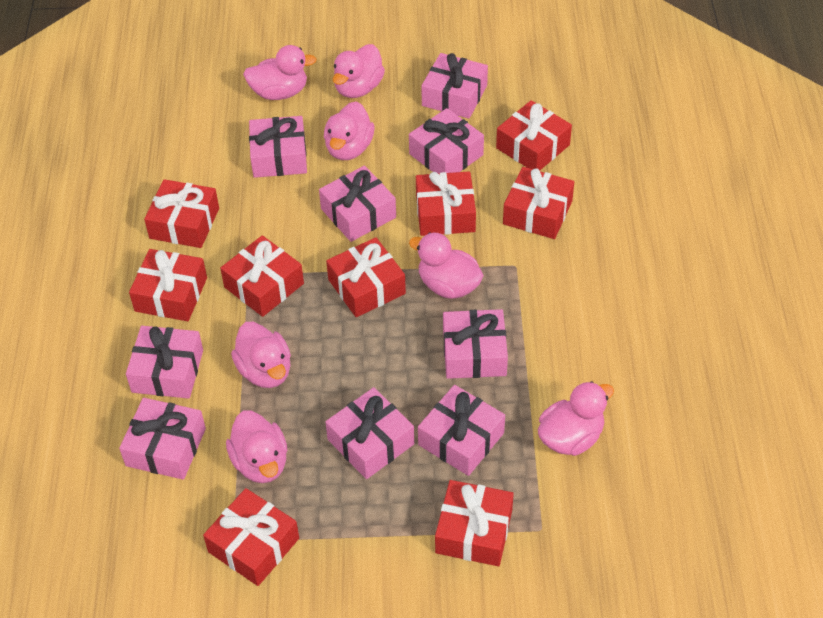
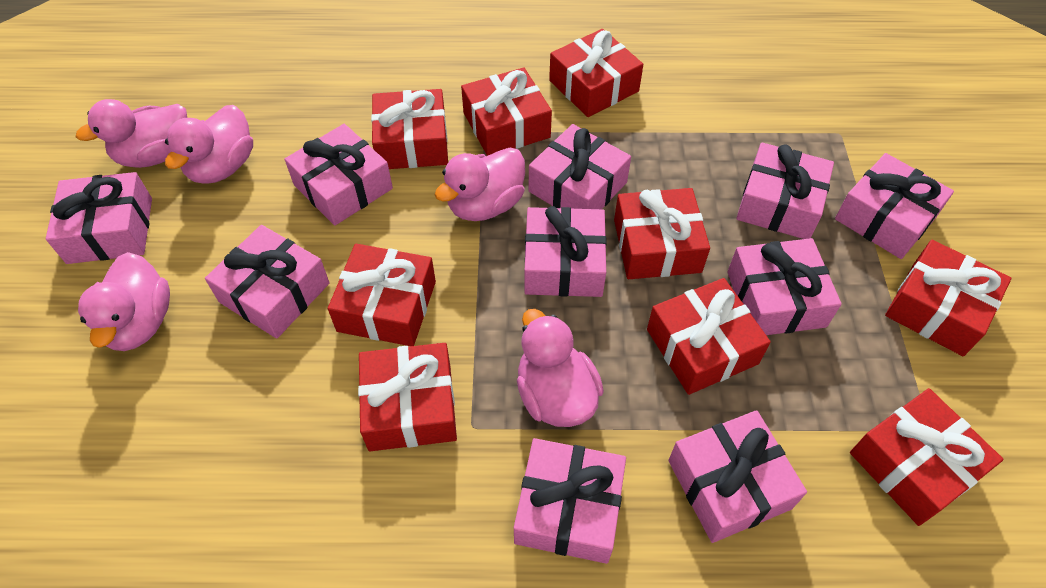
pink duck: 7 -> 5
pink gift: 9 -> 10

